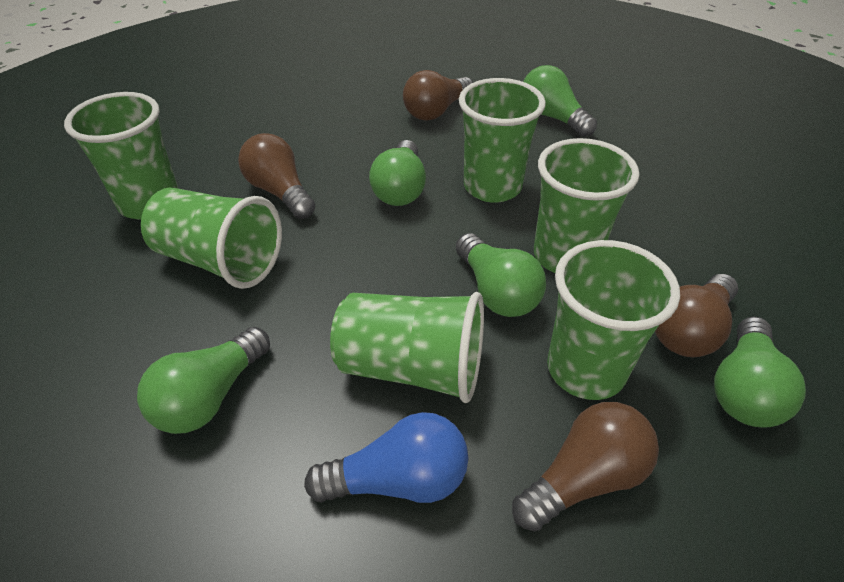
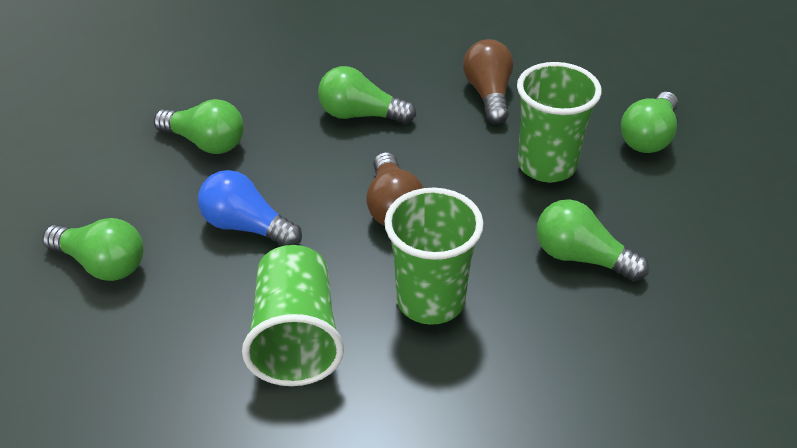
brown light bulb: 4 -> 2
green cup: 6 -> 3

